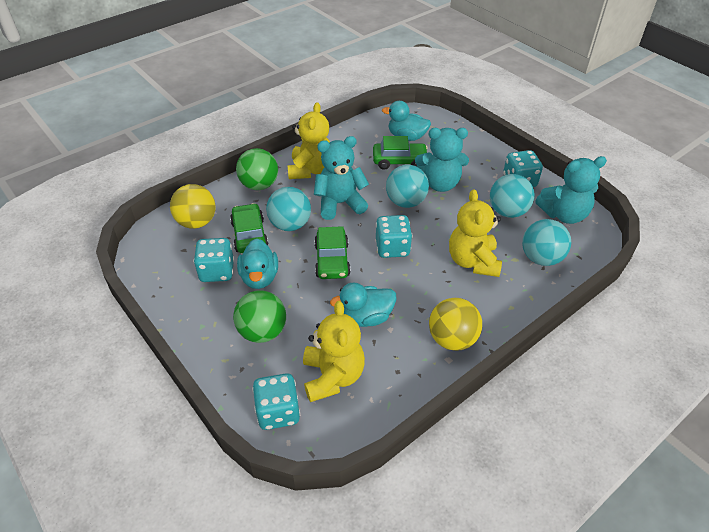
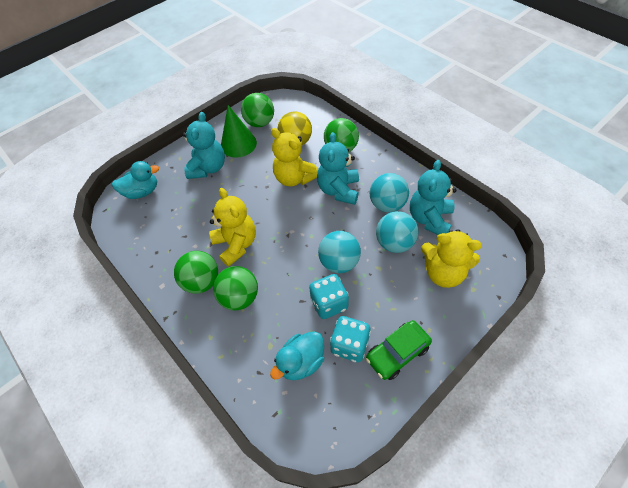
green ball: 2 -> 4
green car: 3 -> 1
green cone: 0 -> 1
turquoise ball: 4 -> 3
turquoise dice: 4 -> 2
turquoise duck: 3 -> 2
yellow ball: 2 -> 1

